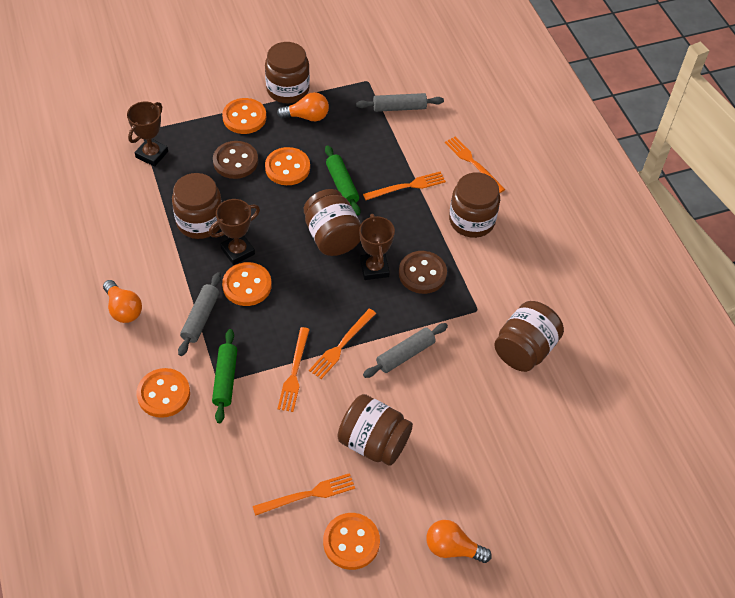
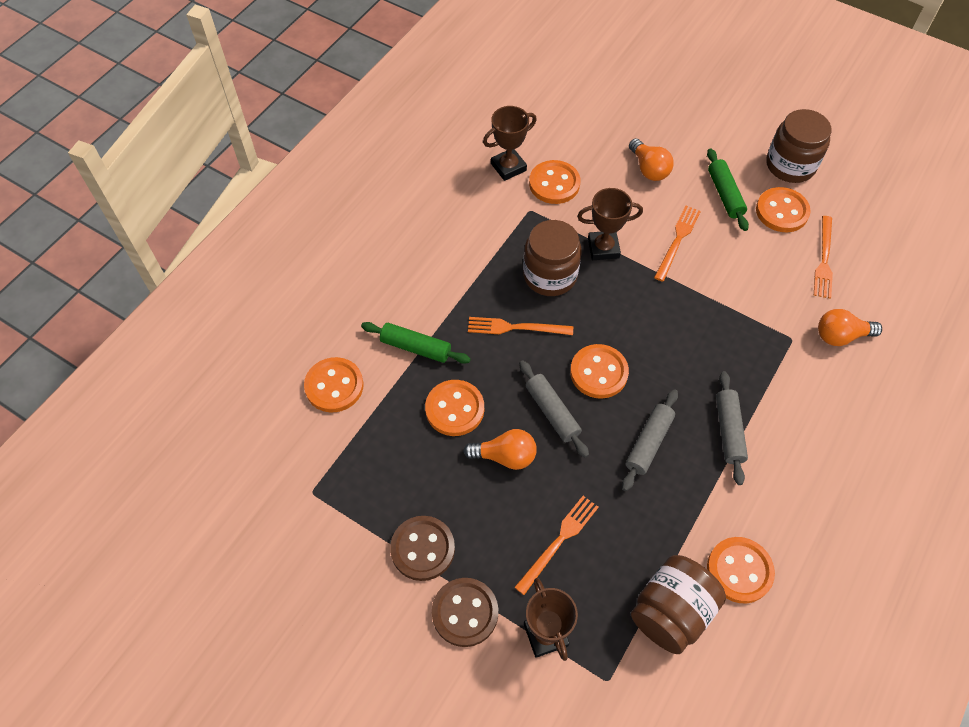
brown jar: 6 -> 3
orange button: 5 -> 6
orange fork: 5 -> 4

